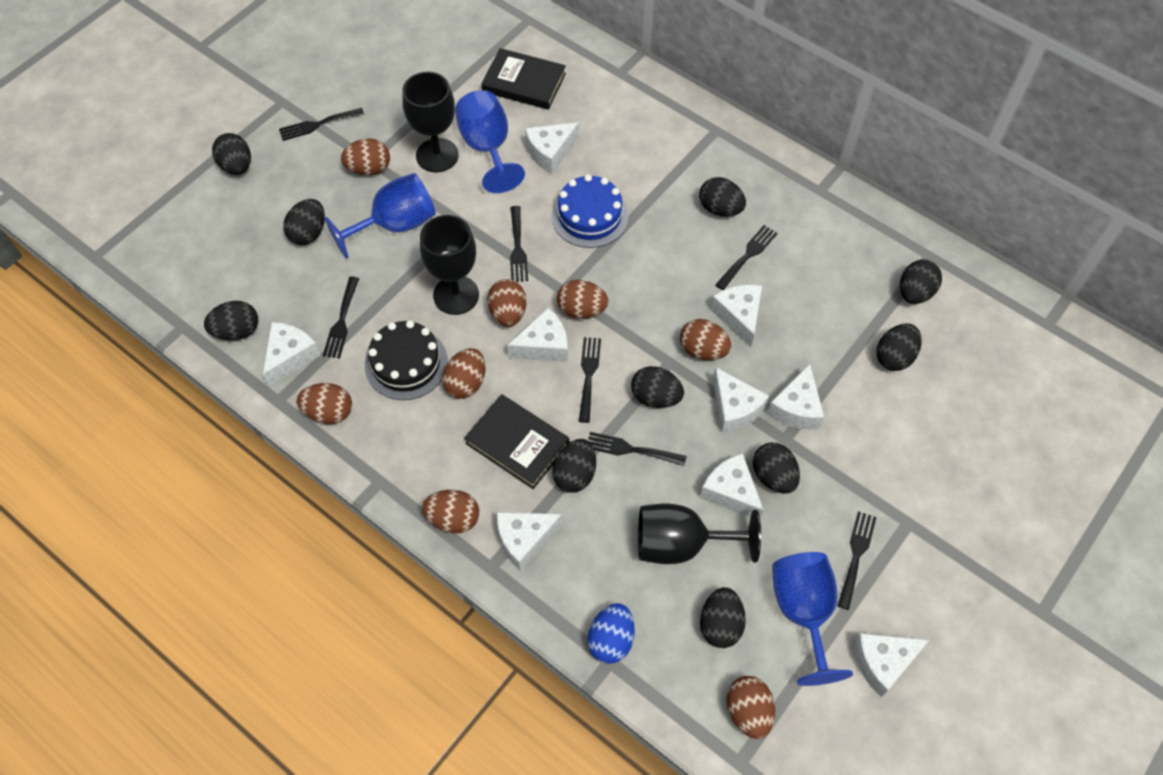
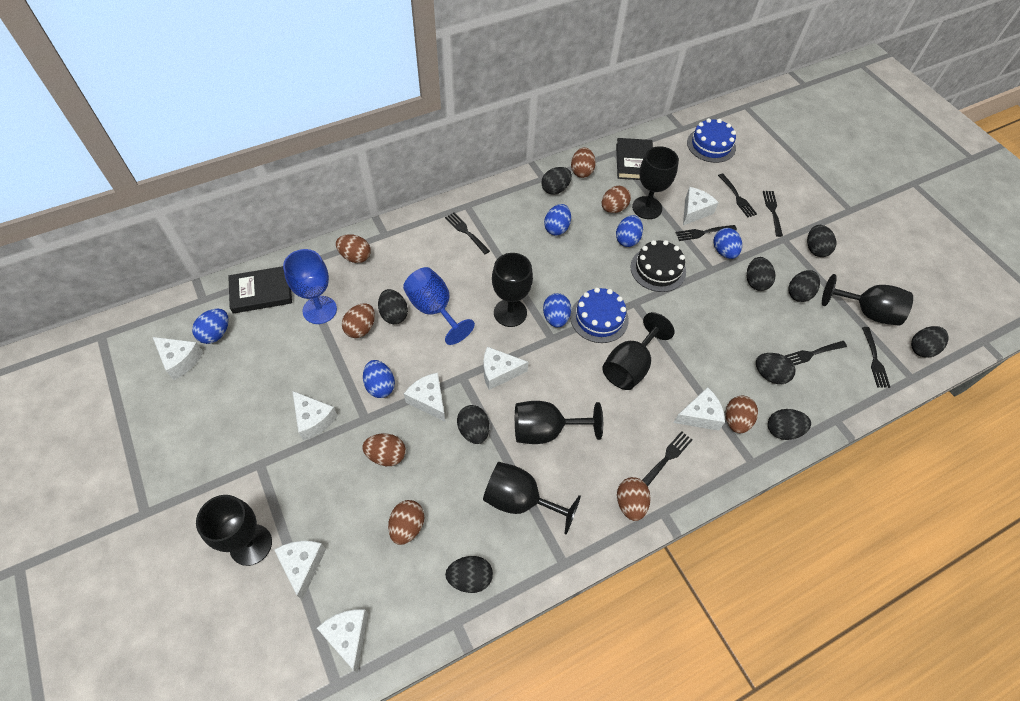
black goblet: 3 -> 7
blue cake: 1 -> 2
blue egg: 1 -> 6
blue goblet: 3 -> 2
white cheese: 9 -> 8

